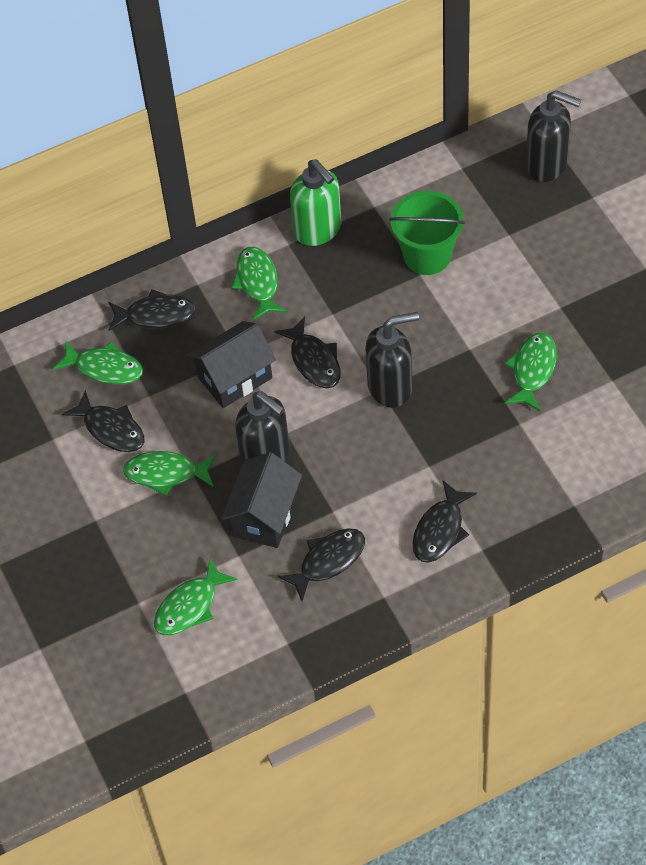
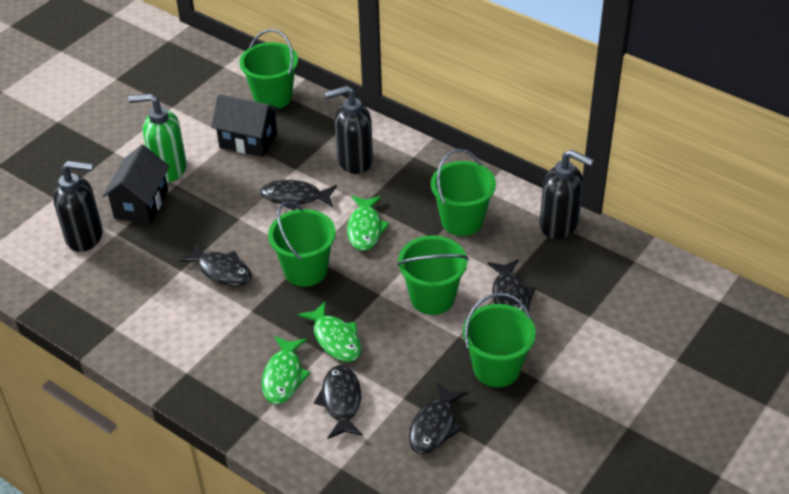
green bucket: 1 -> 5
green fish: 5 -> 3

